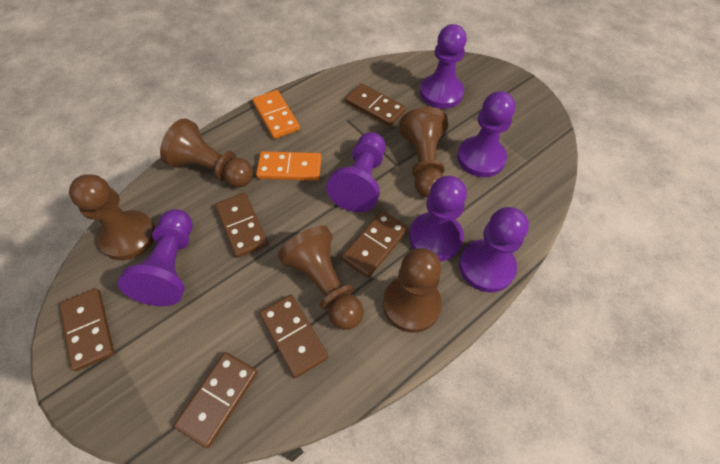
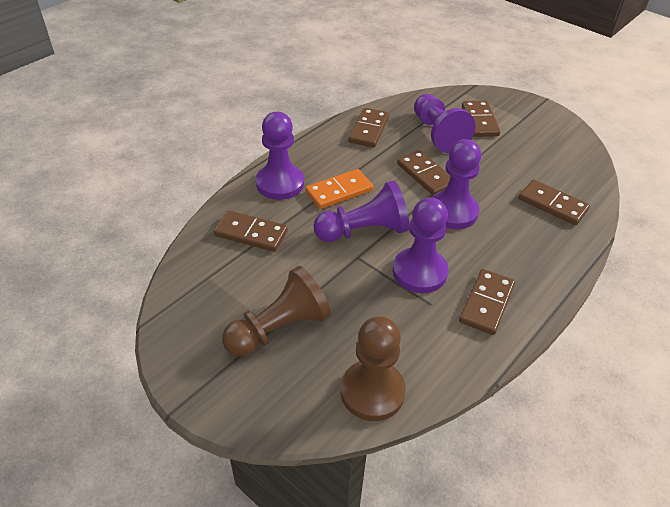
brown pawn: 5 -> 2
orange domino: 2 -> 1
purple pawn: 6 -> 5

